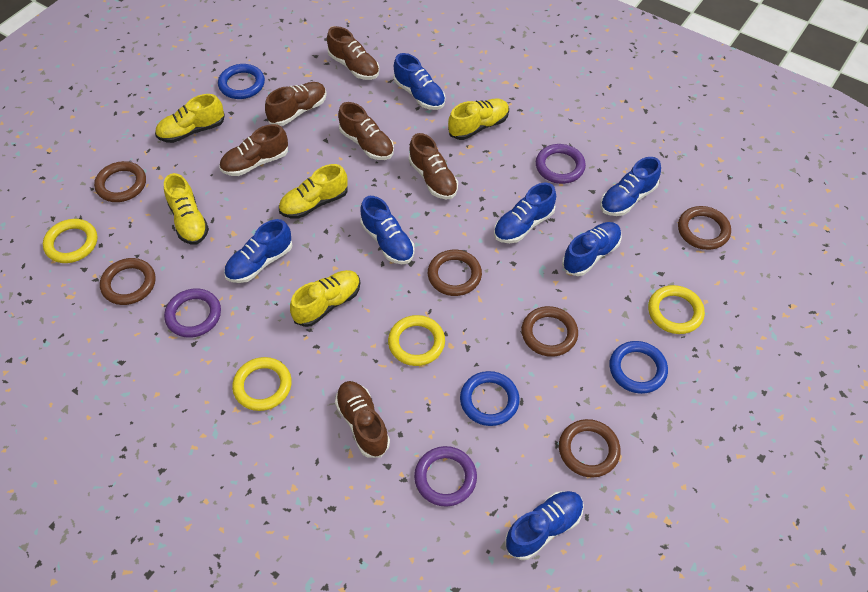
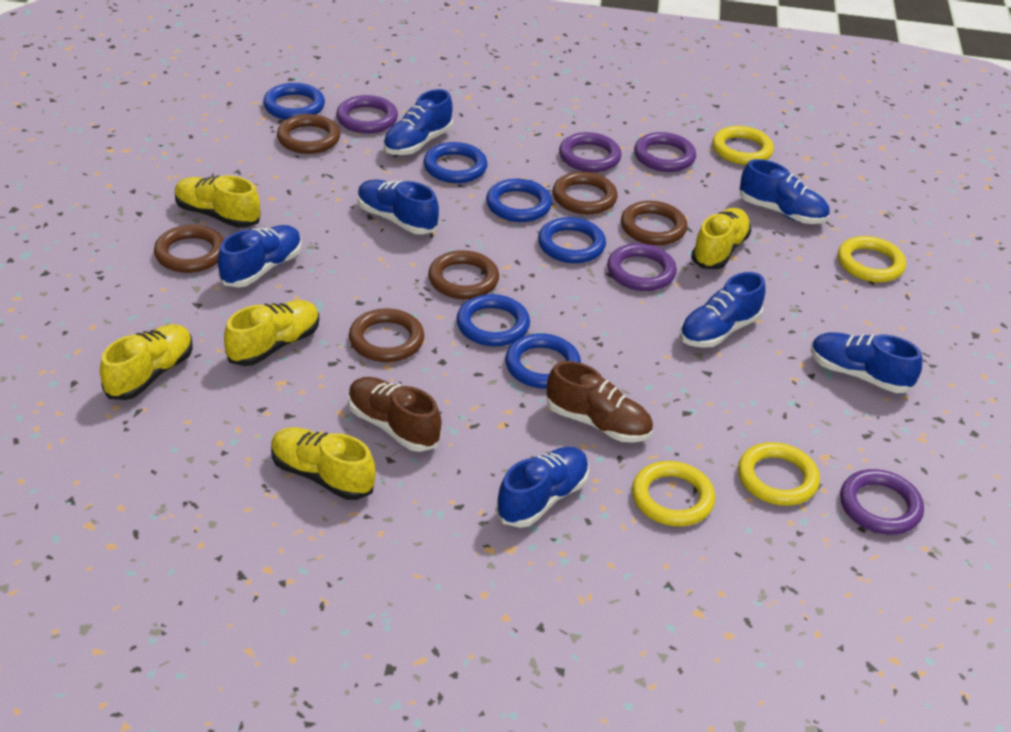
blue ring: 3 -> 6
brown shoe: 6 -> 2
purple ring: 3 -> 5

